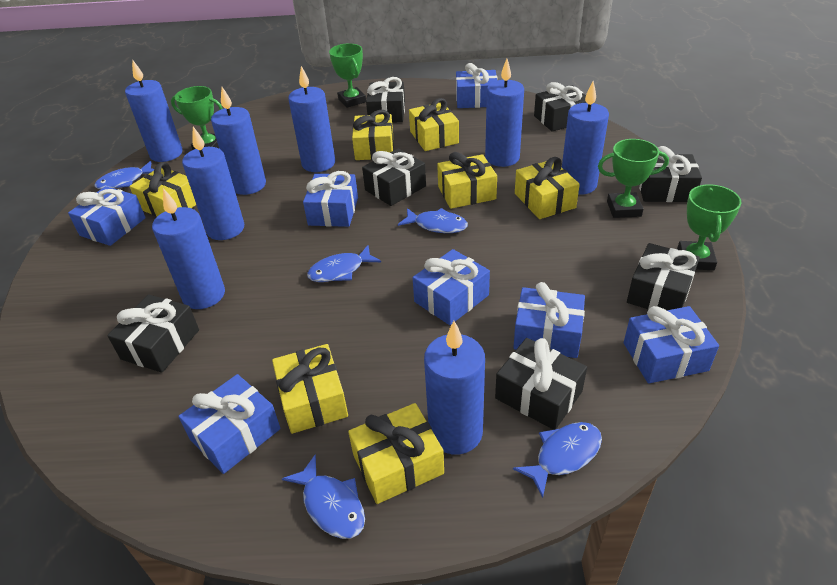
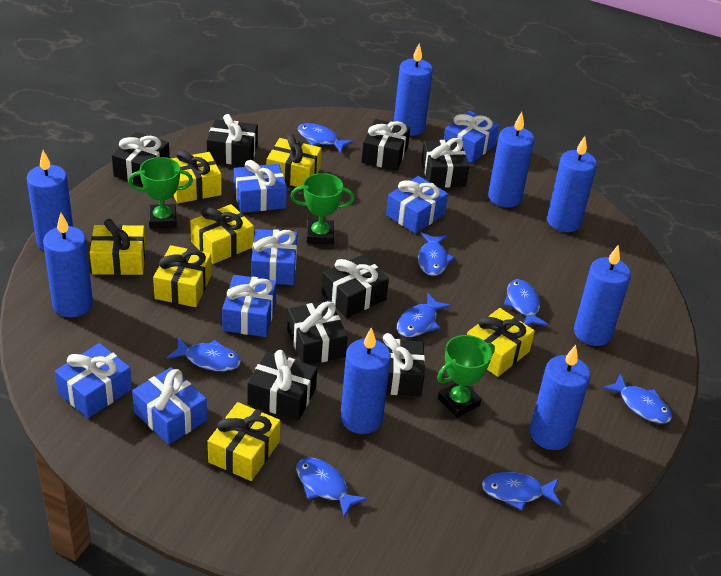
black gift: 7 -> 8
blue fish: 5 -> 8
green trophy: 4 -> 3

